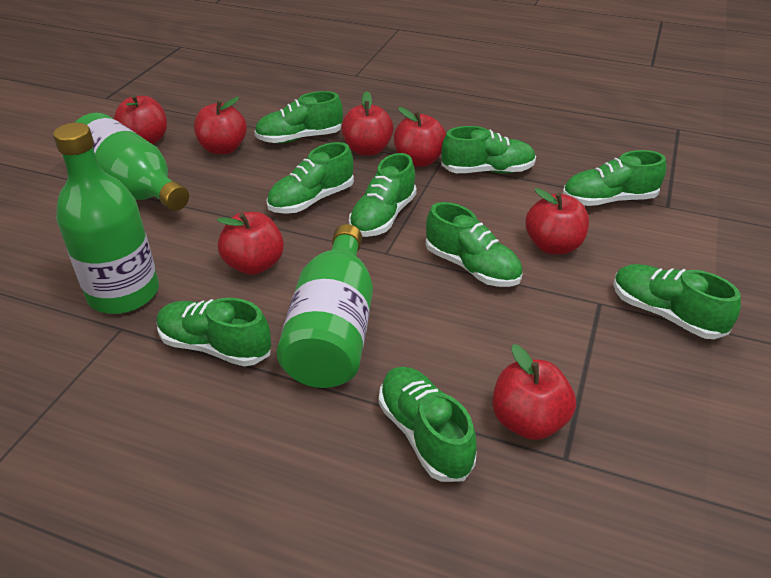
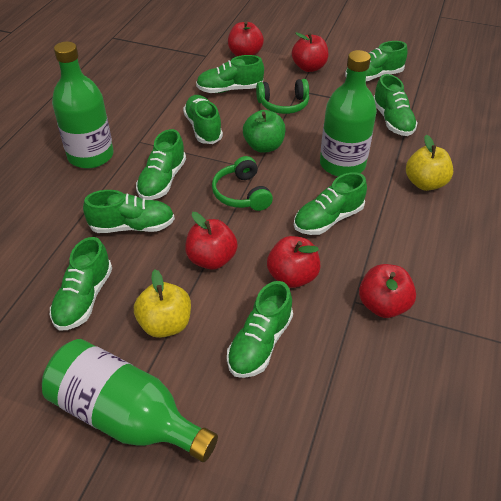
green apple: 0 -> 1
green headphones: 0 -> 2
red apple: 7 -> 5
yellow apple: 0 -> 2

